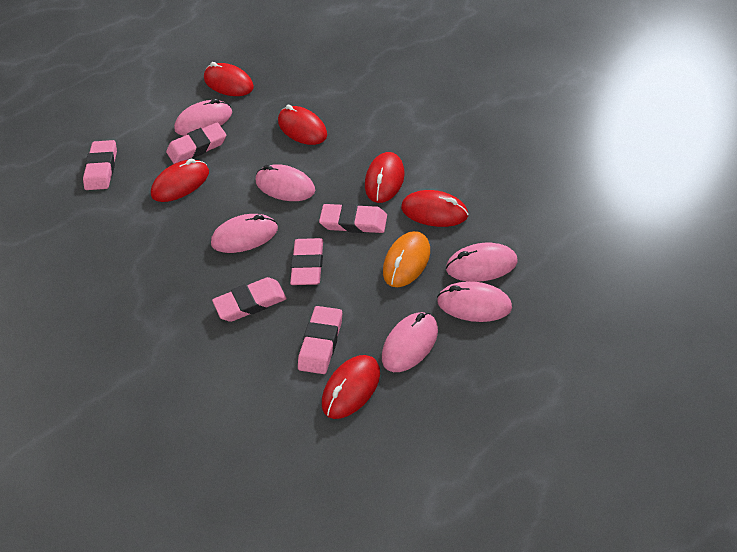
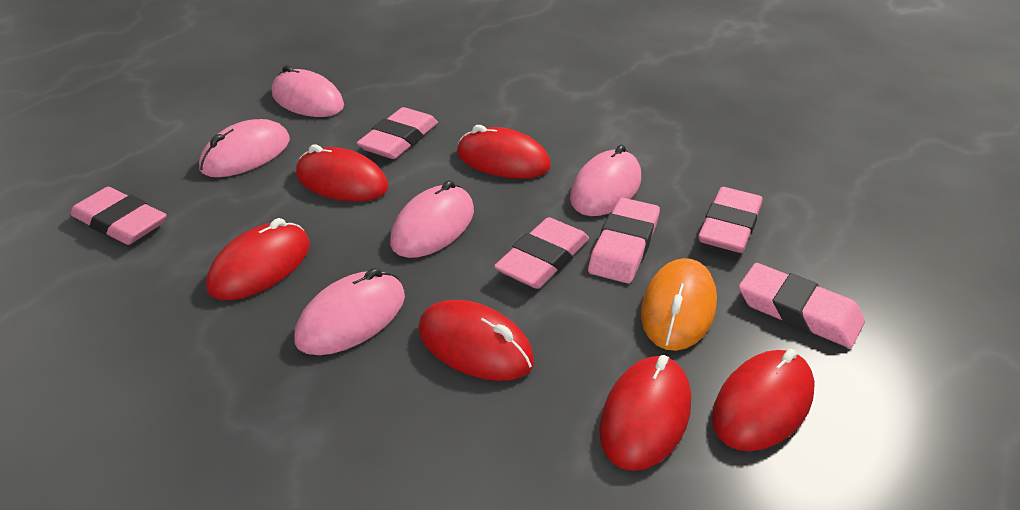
pink mouse: 6 -> 5

